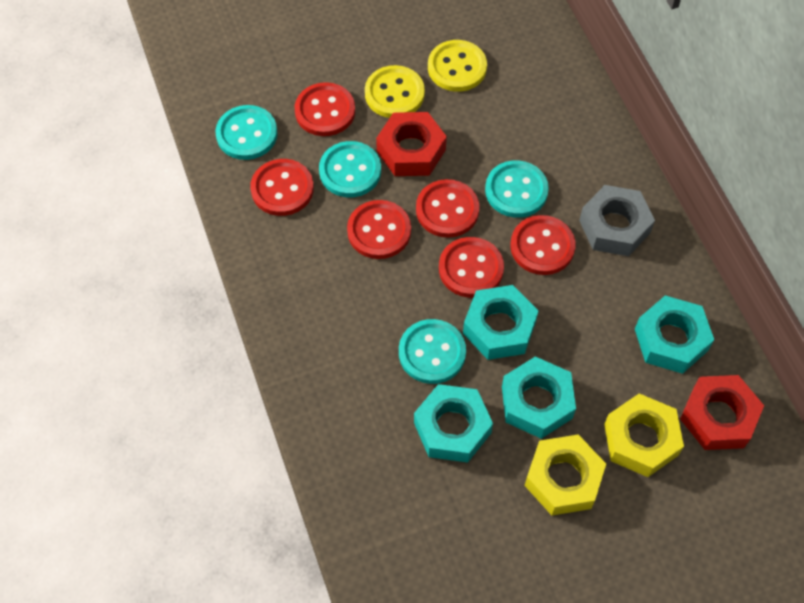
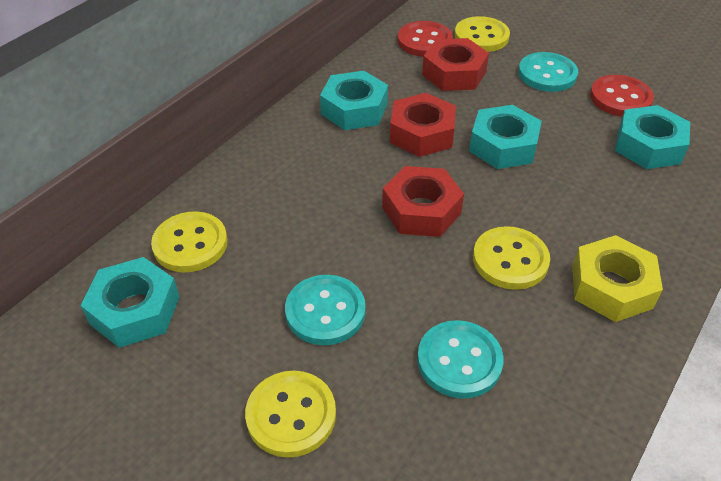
grey nut: 1 -> 0
red button: 6 -> 2
red nut: 2 -> 3
turquoise button: 4 -> 3
yellow button: 2 -> 4
yellow nut: 2 -> 1

